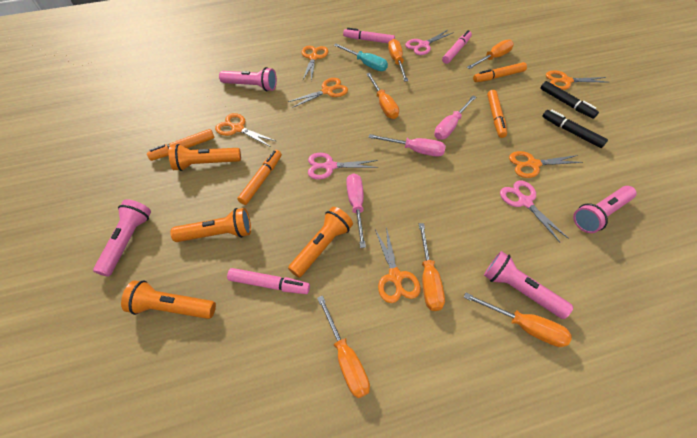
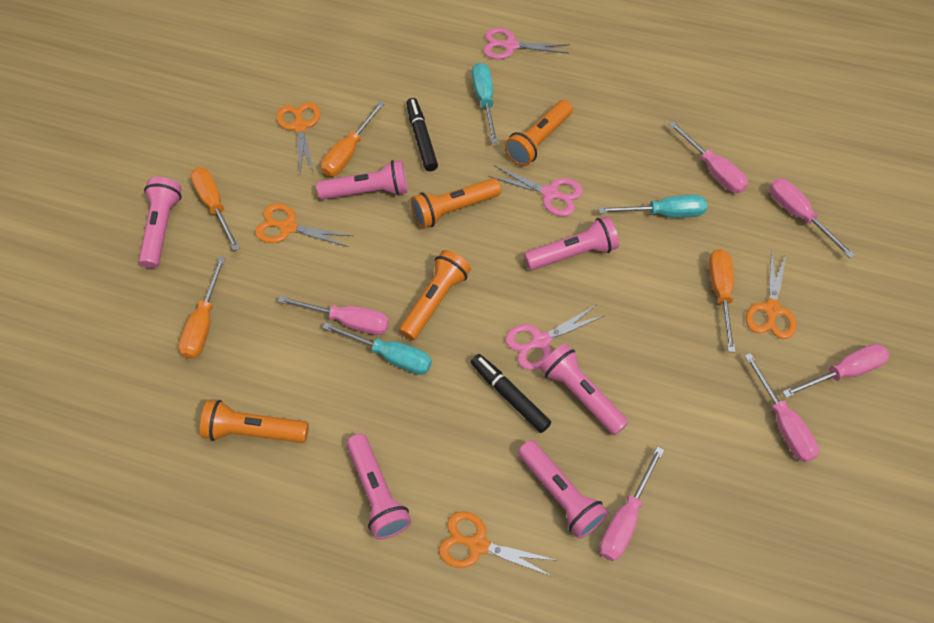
orange marker: 4 -> 0
orange scissors: 6 -> 4
orange screwdriver: 6 -> 4
pink flashlight: 4 -> 6
pink marker: 3 -> 0
pink screwdriver: 3 -> 6
turquoise screwdriver: 1 -> 3

